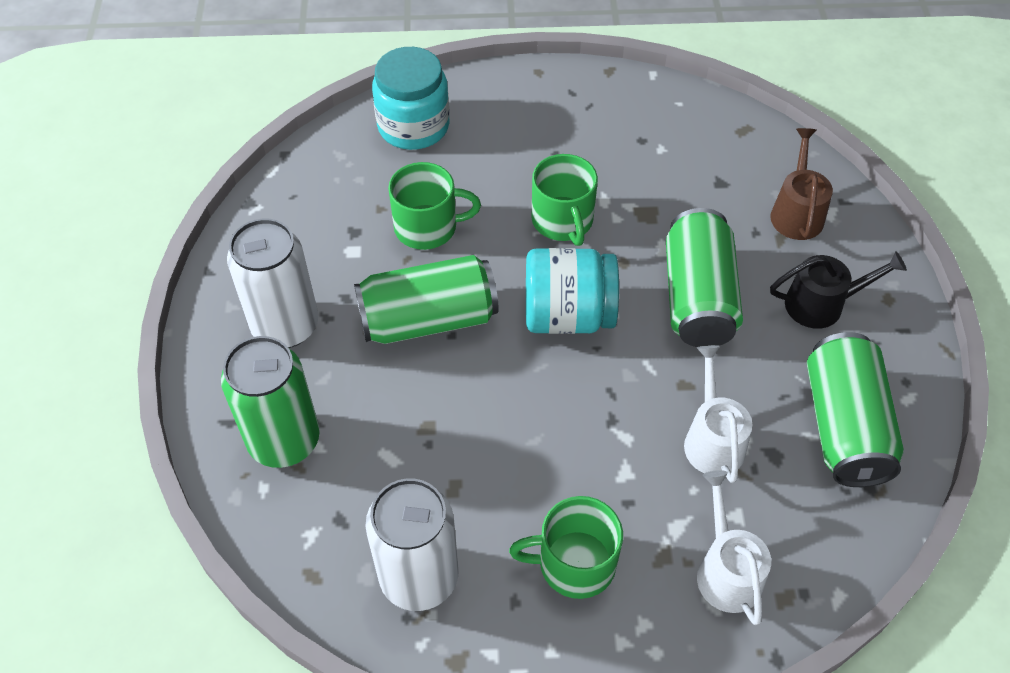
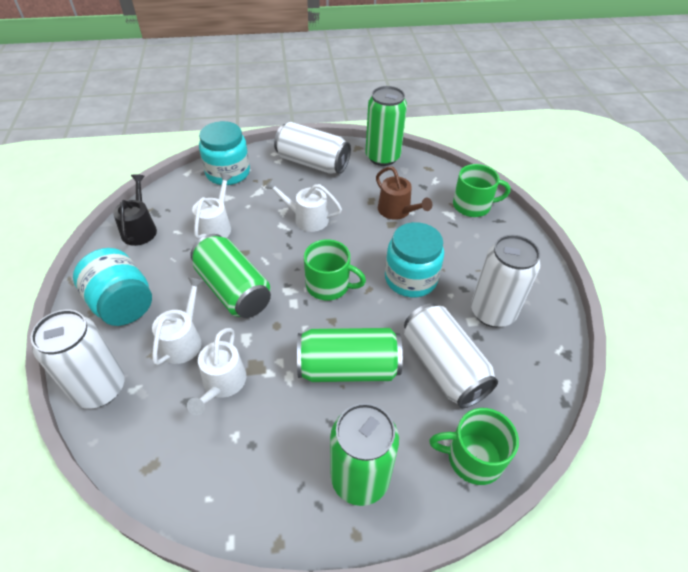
turquoise jar: 2 -> 3
white can: 2 -> 4
white watering can: 2 -> 4

